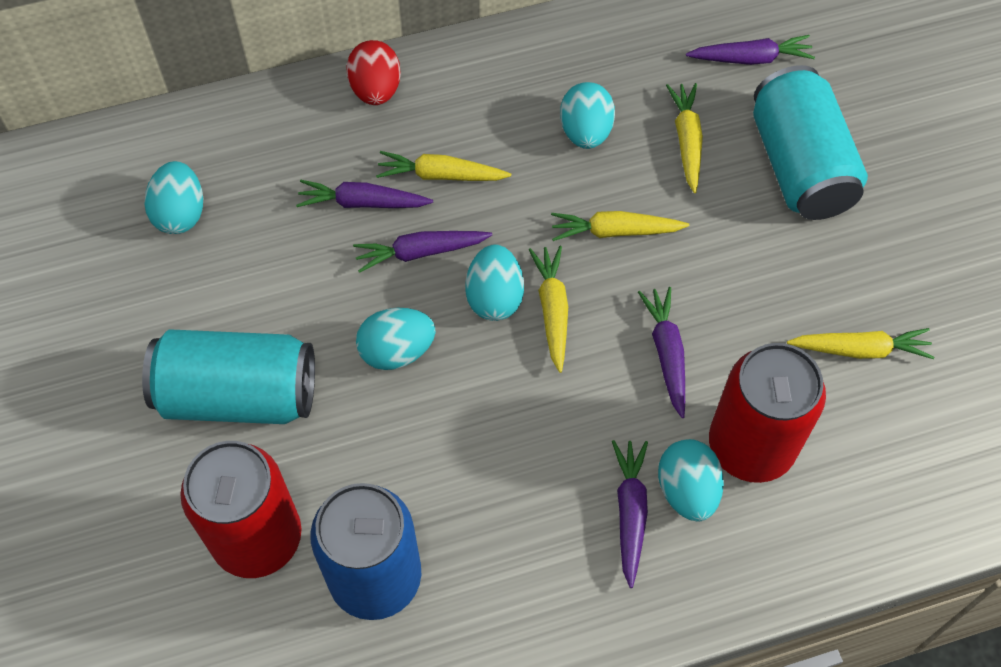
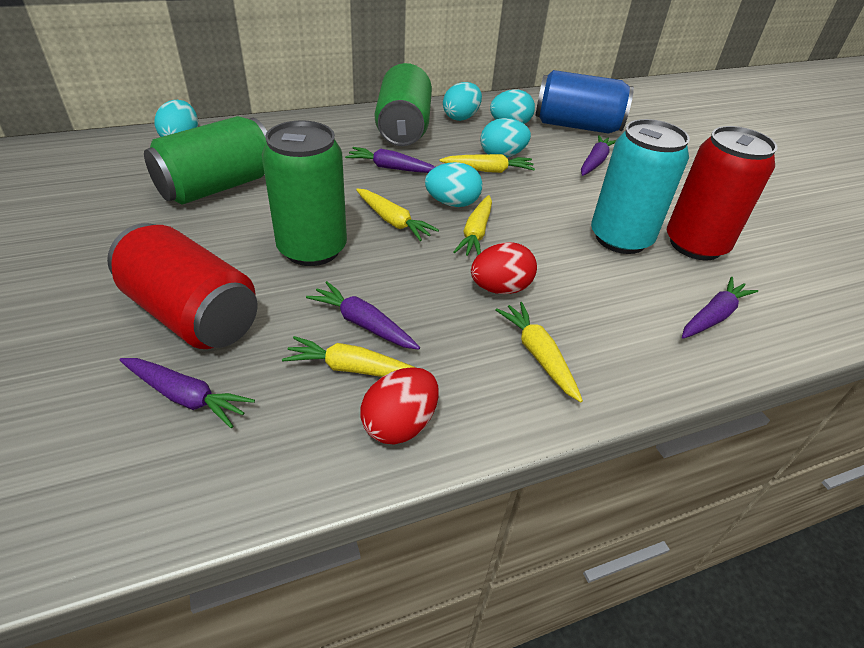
green can: 0 -> 3
red egg: 1 -> 2
turquoise can: 2 -> 1

